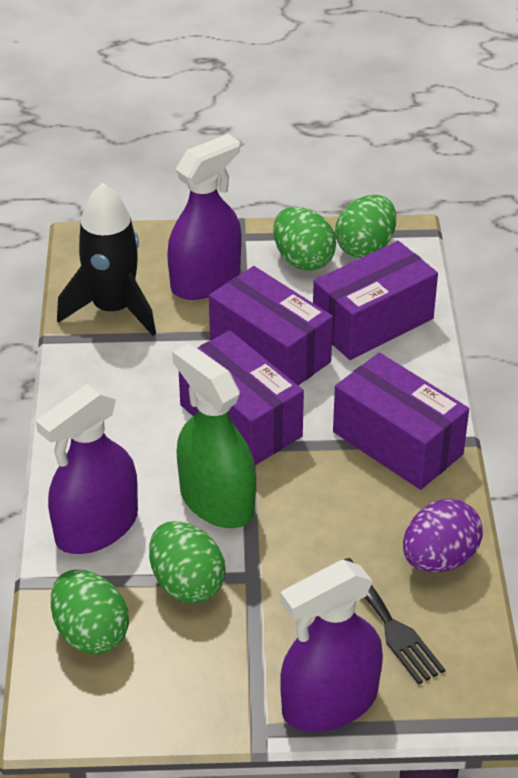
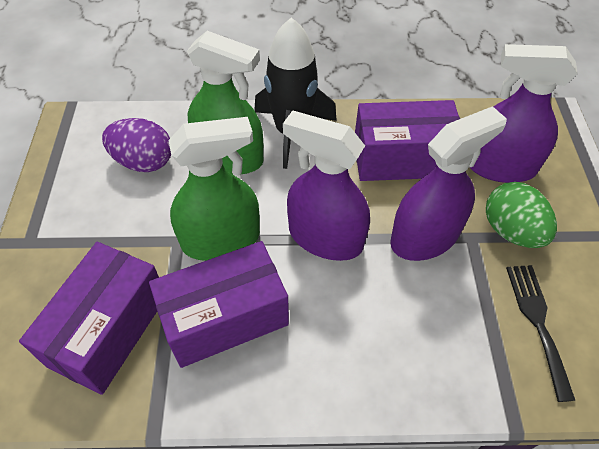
green egg: 4 -> 1
green spray bottle: 1 -> 2
purple box: 4 -> 3

